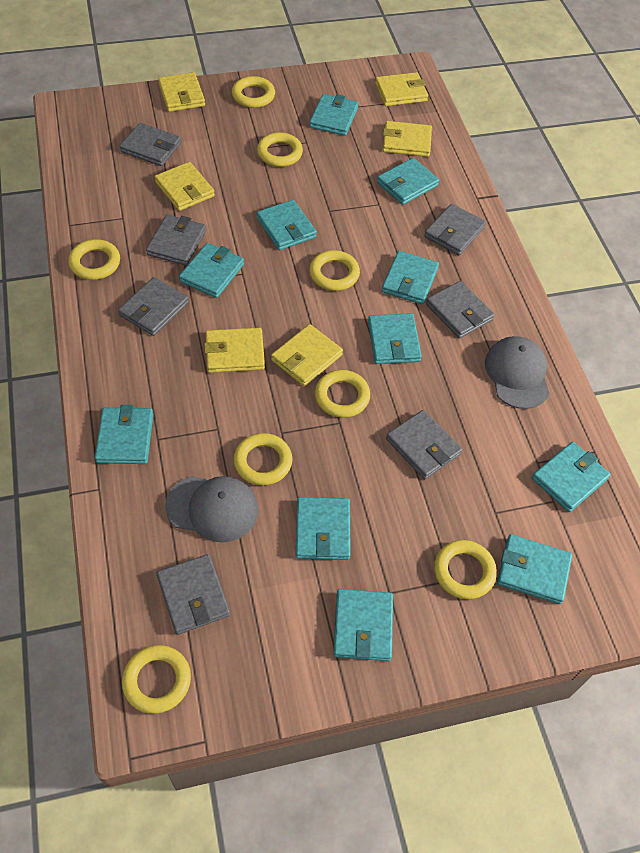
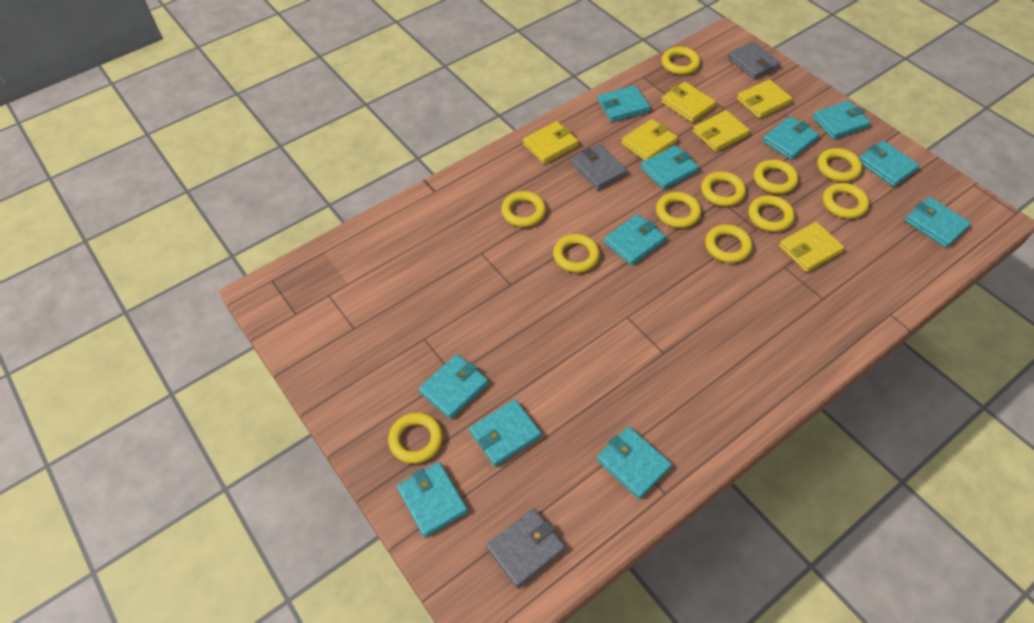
grey cap: 2 -> 0
grey wallet: 7 -> 3
yellow ring: 8 -> 11

